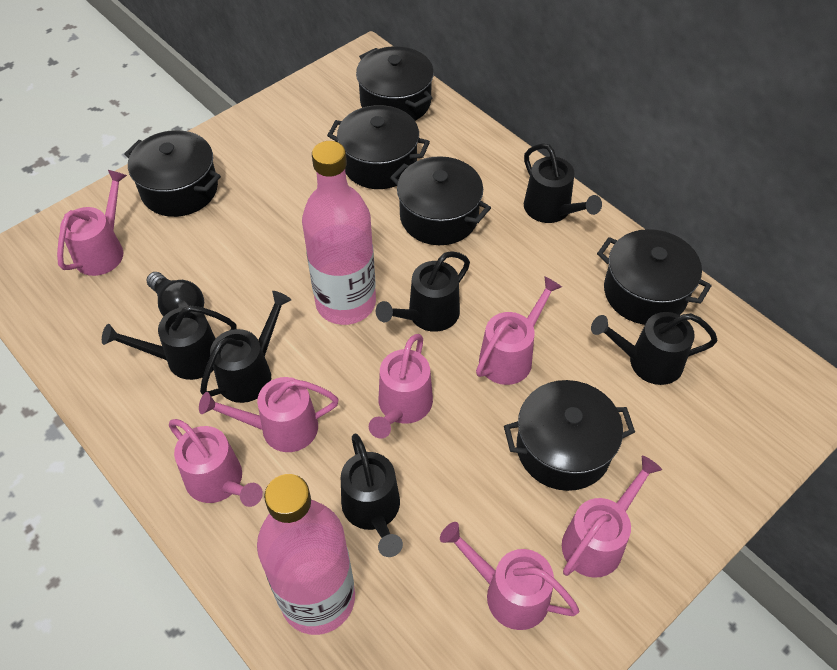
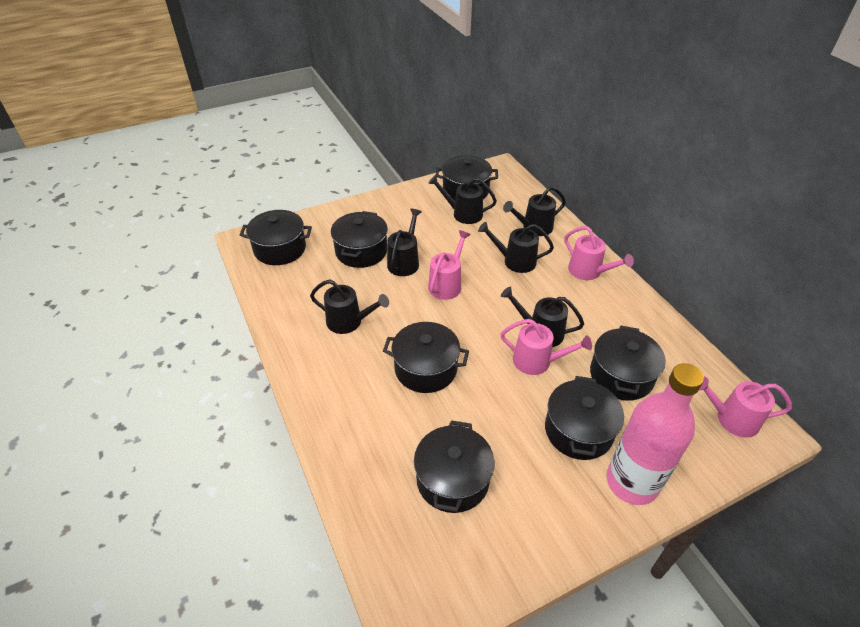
black light bulb: 1 -> 0
black pot: 6 -> 7
pink bottle: 2 -> 1
pink watering can: 7 -> 4

